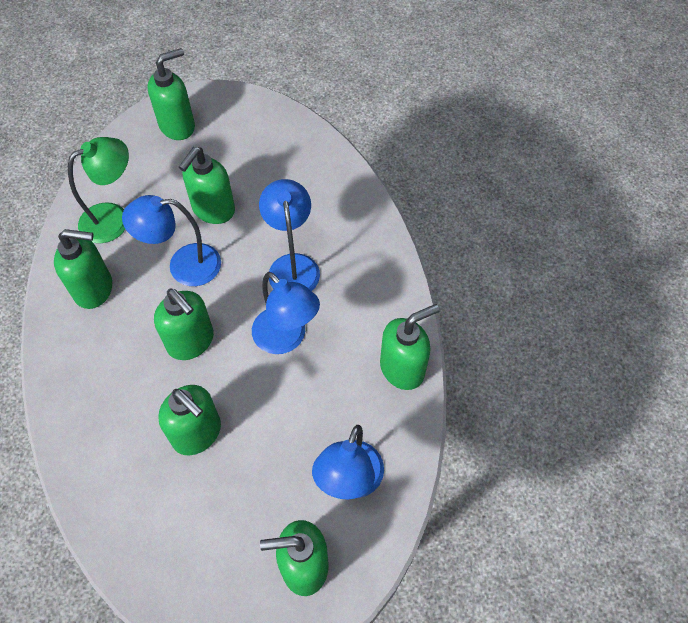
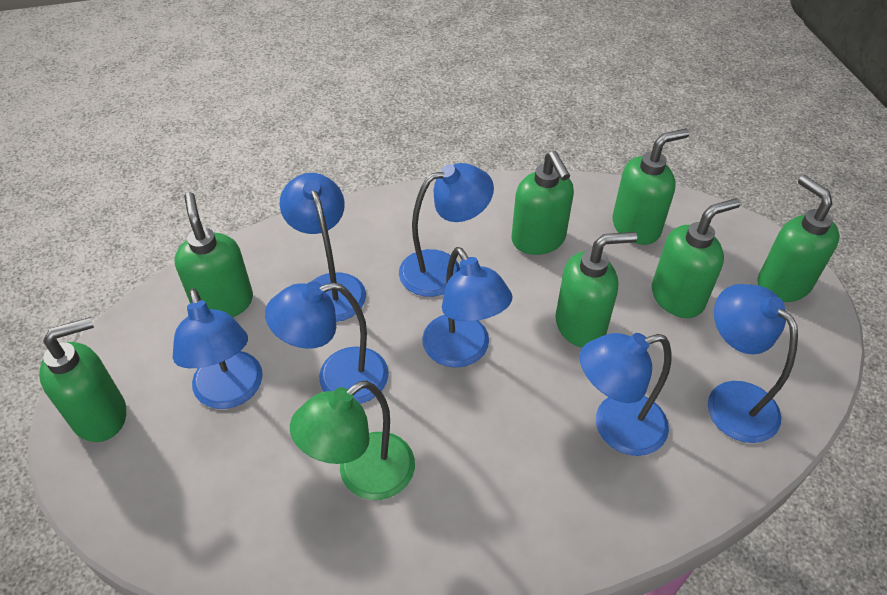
blue lamp: 4 -> 7

